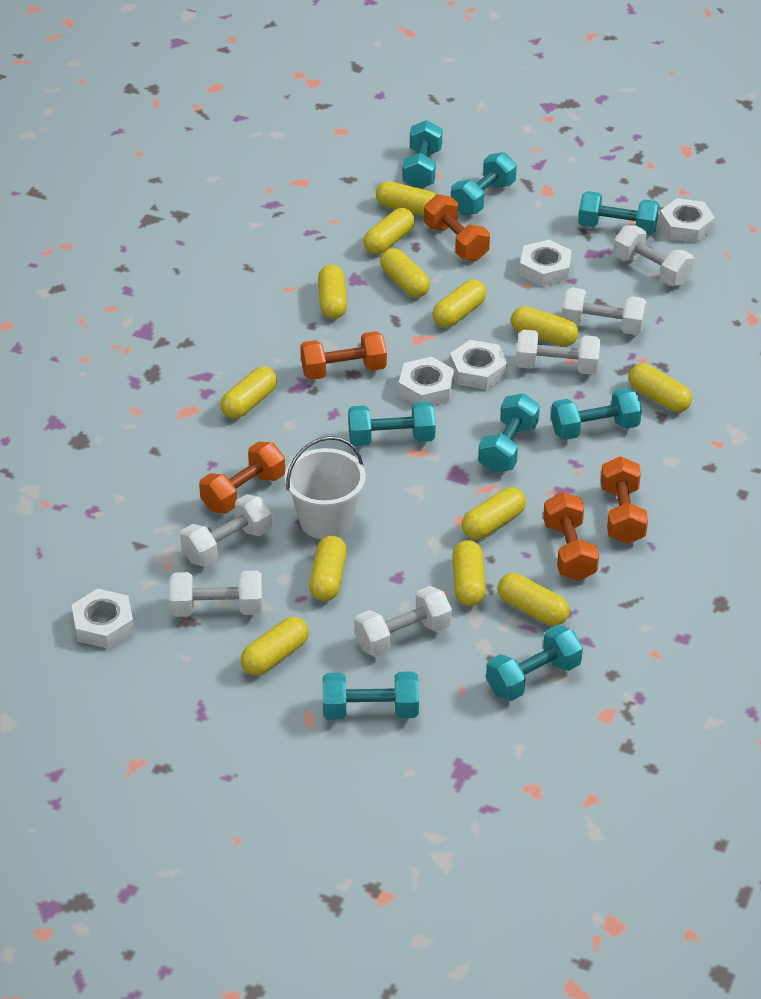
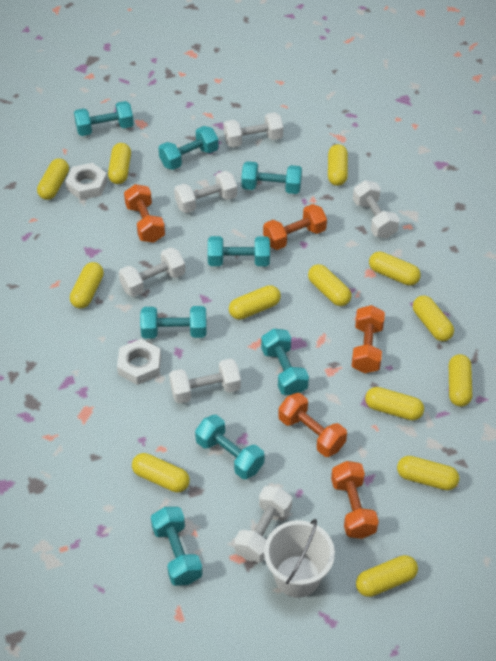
white nut: 5 -> 2

